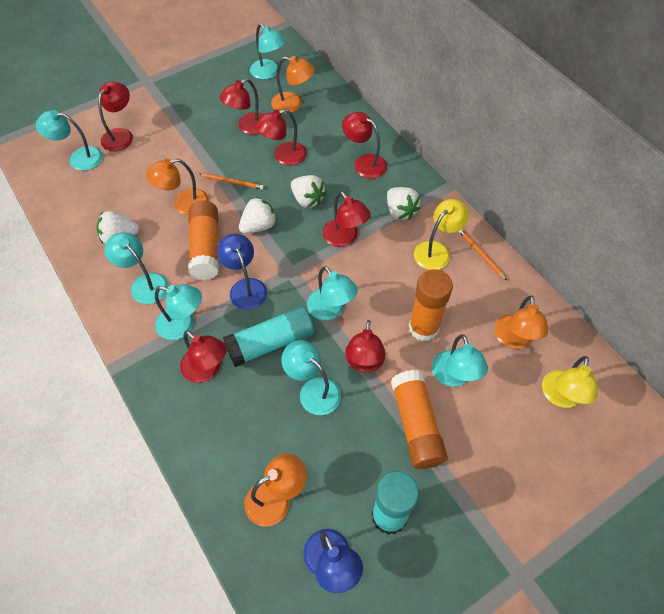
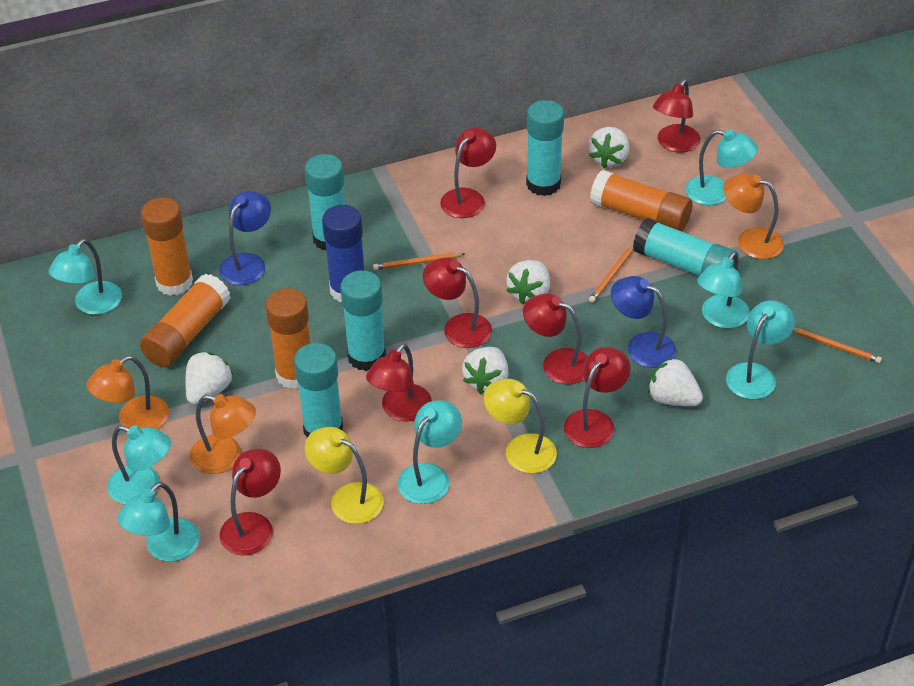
blue glue stick: 0 -> 1
orange glue stick: 3 -> 4
orange lamp: 4 -> 3
orange pencil: 2 -> 3
turquoise glue stick: 2 -> 5
white strawberry: 4 -> 5

